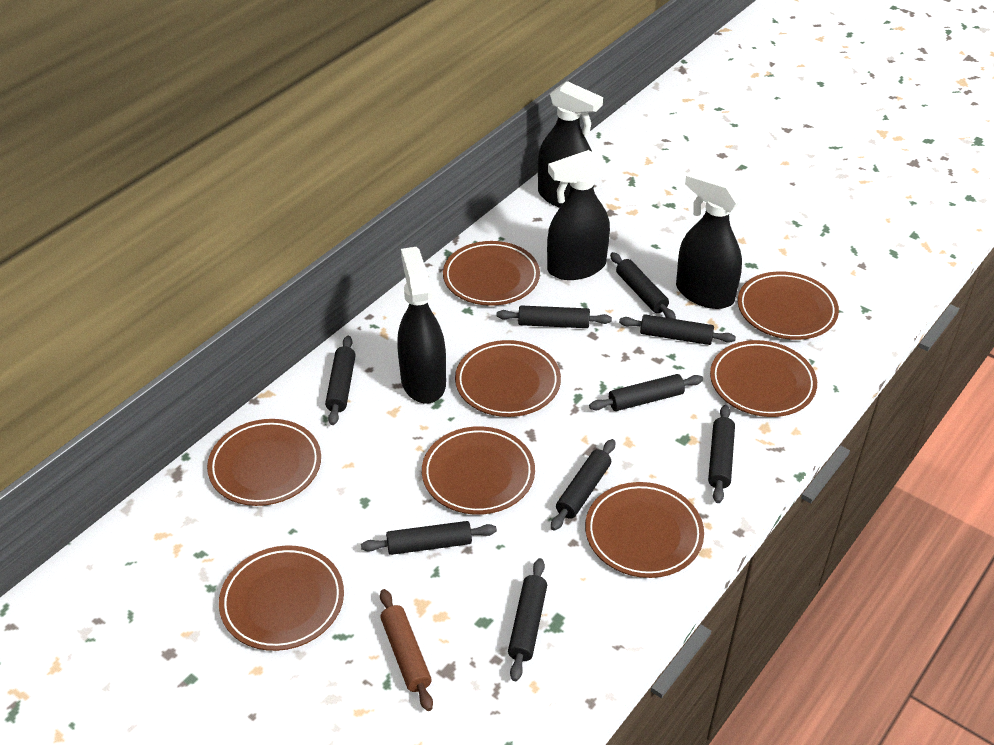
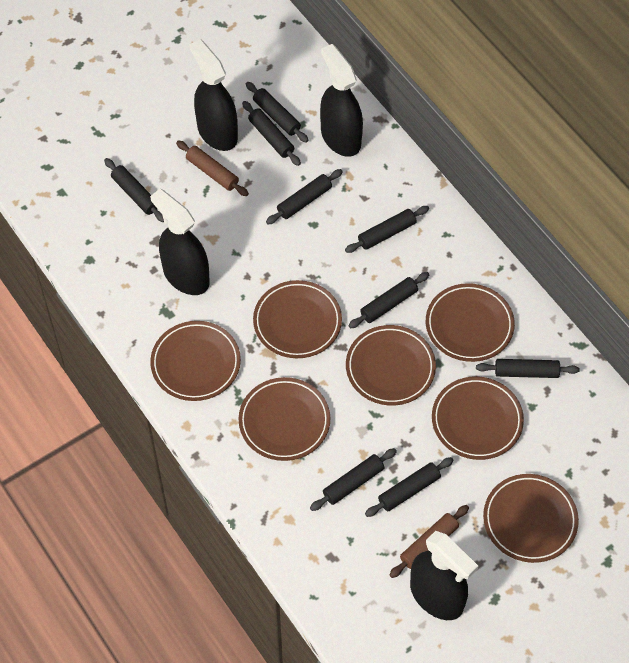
brown plate: 8 -> 7
brown rolling pin: 1 -> 2

